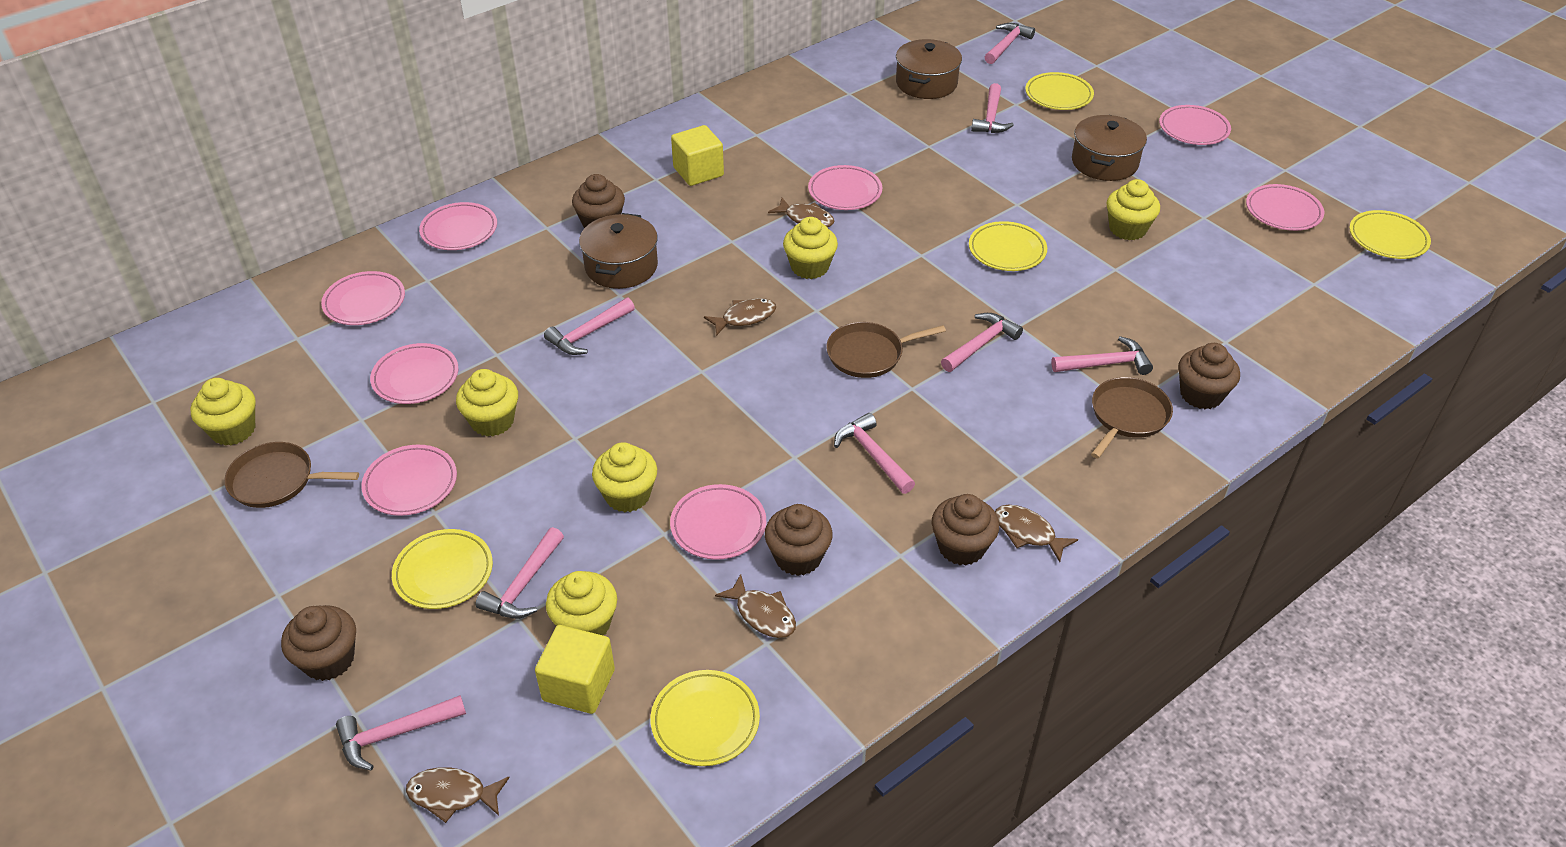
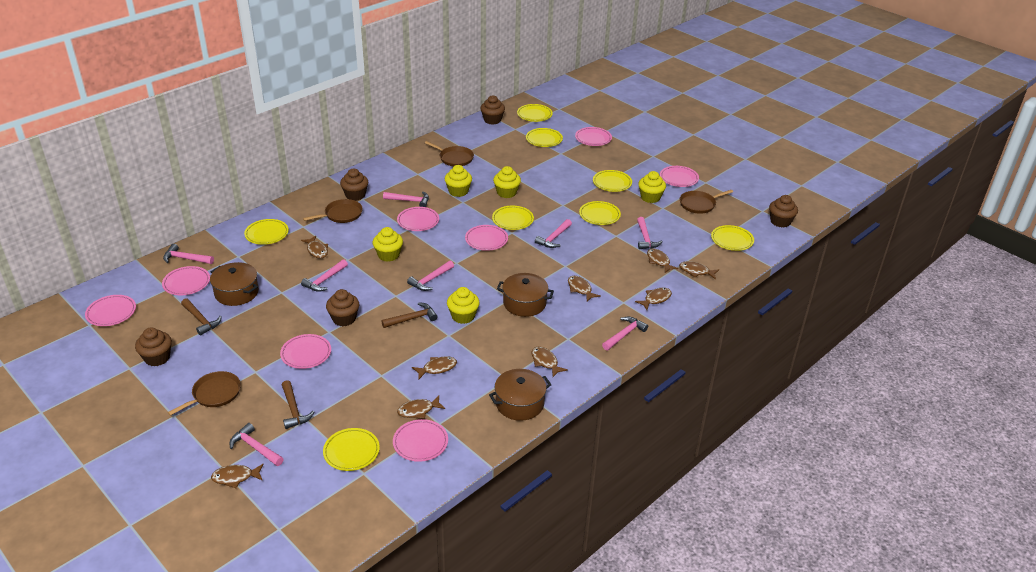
brown fish: 5 -> 9
brown hammer: 0 -> 3
brown pan: 3 -> 4
yellow cube: 2 -> 0
yellow cupcake: 6 -> 5
yellow plate: 5 -> 8

